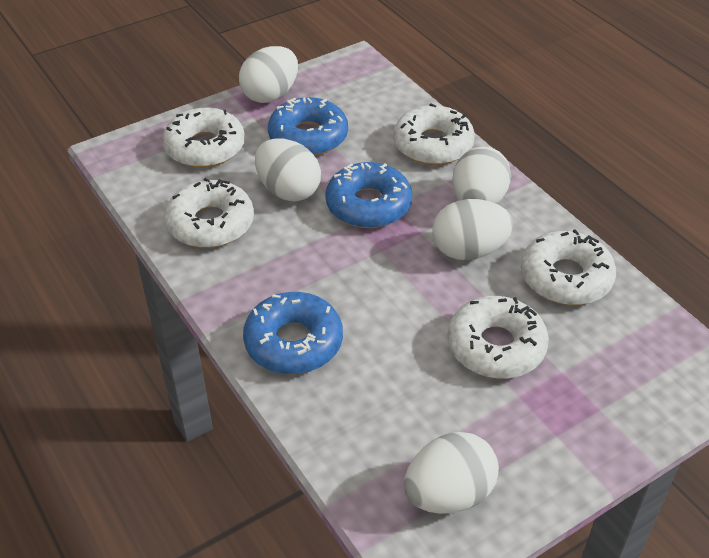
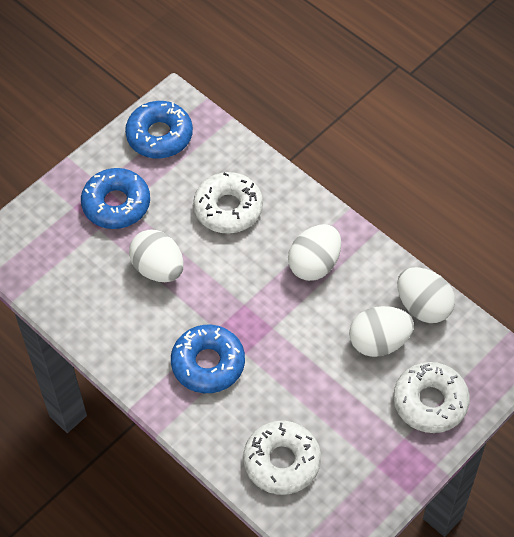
white donut: 5 -> 3
white egg: 5 -> 4

